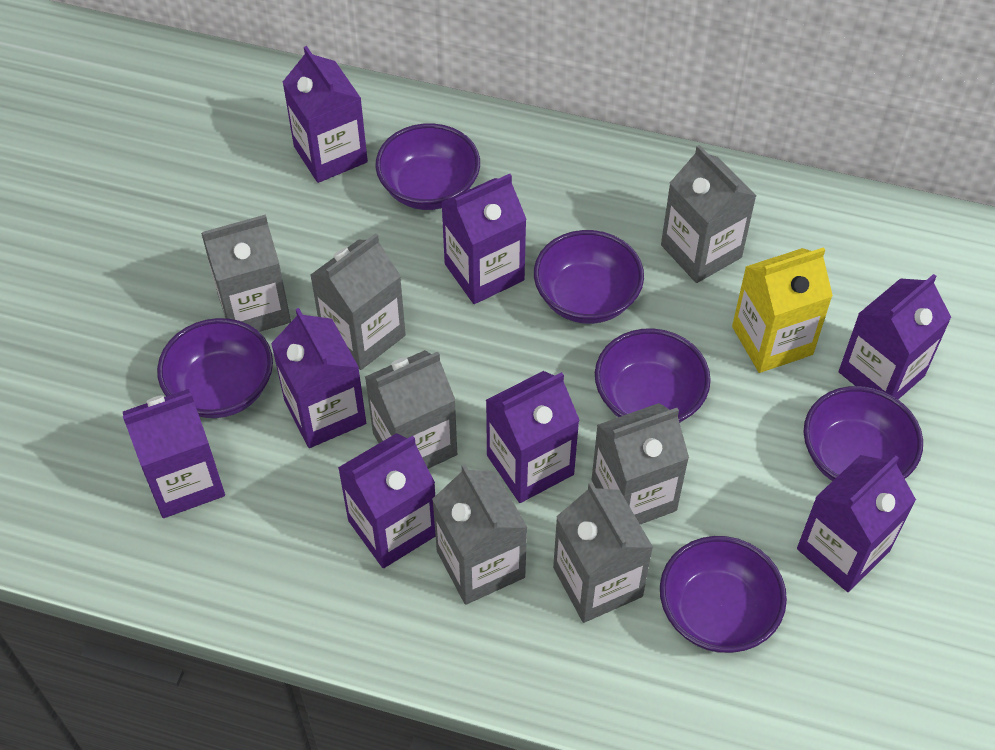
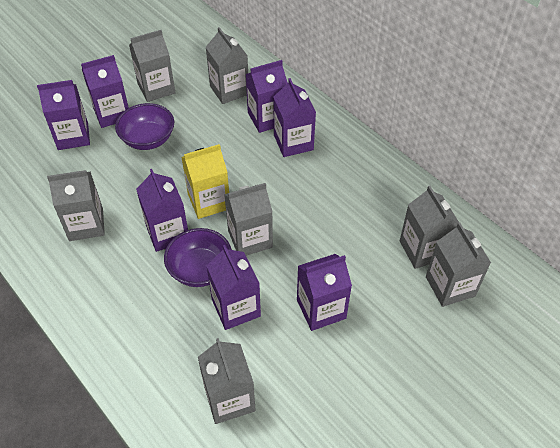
purple bowl: 6 -> 2
purple carton: 8 -> 7

